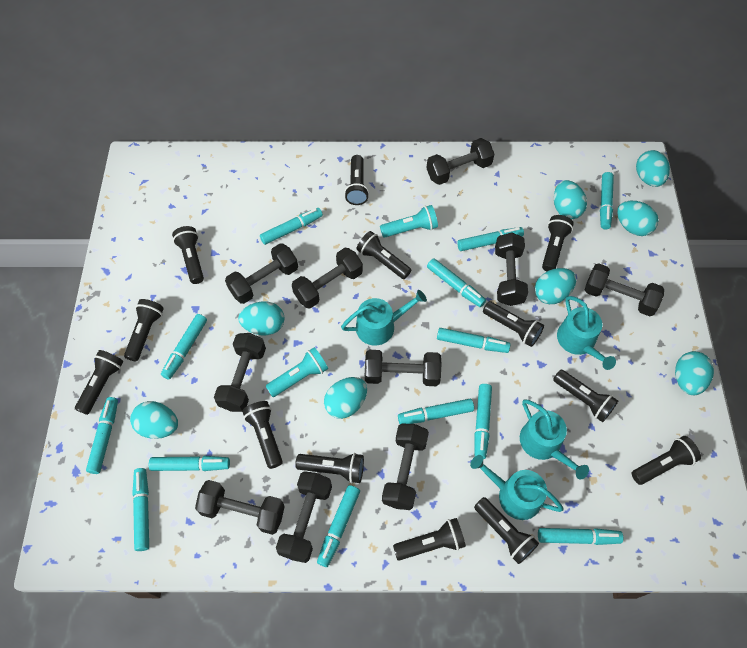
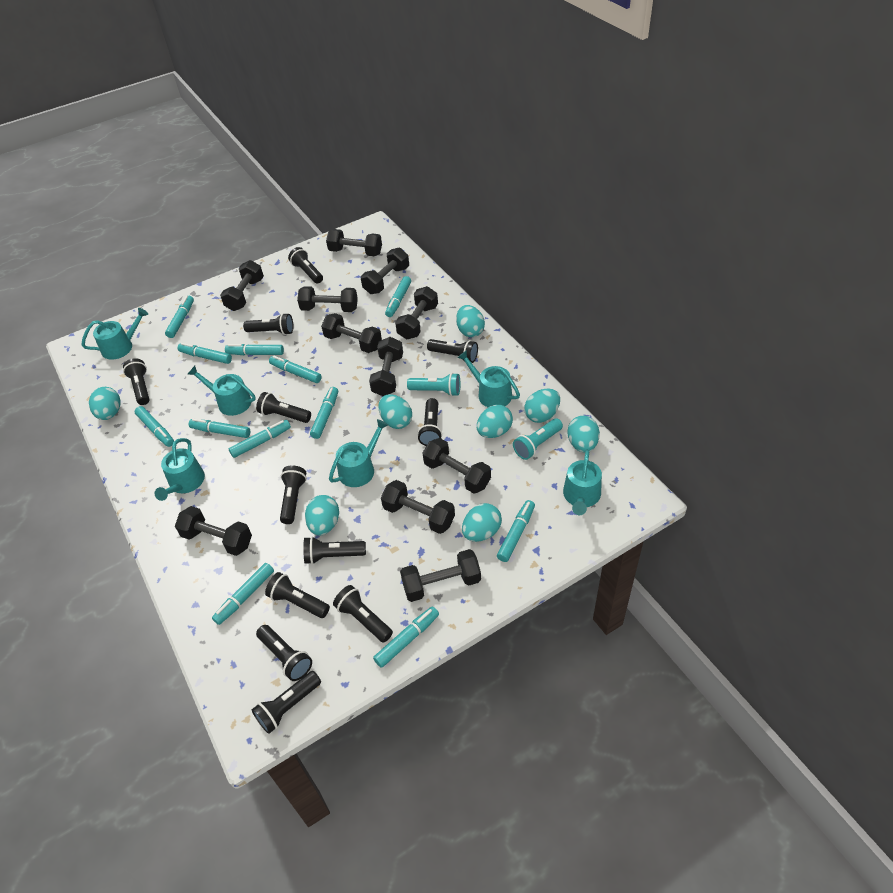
black dumbbell: 10 -> 11
black flashlight: 13 -> 12
turquoise marker: 13 -> 12
turquoise watering can: 4 -> 6

